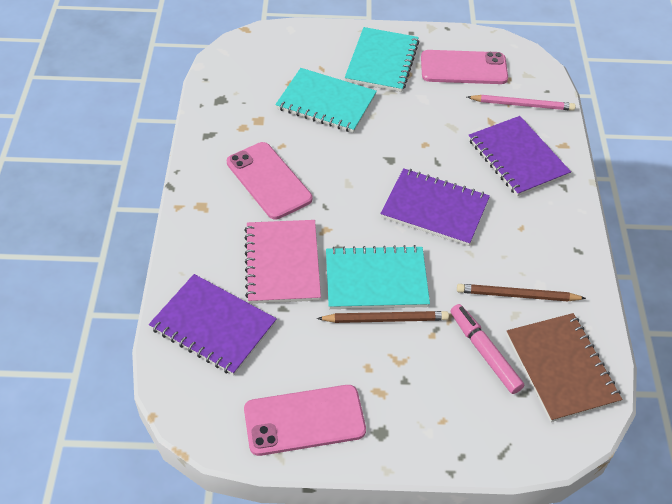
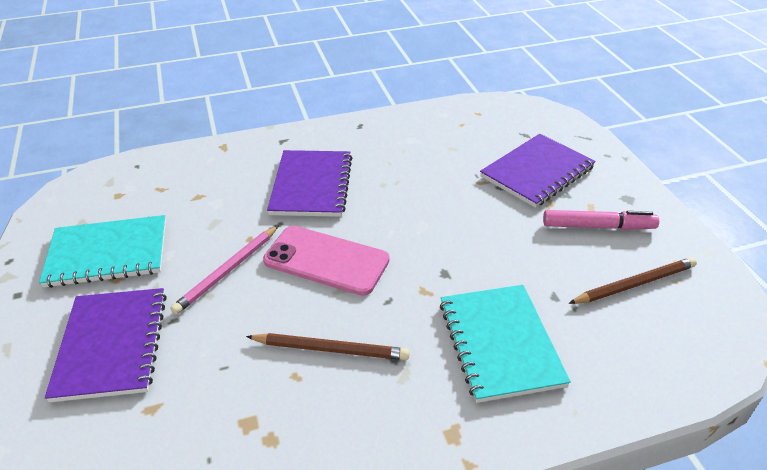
brown notebook: 1 -> 0
pink notebook: 1 -> 0
pink phone: 3 -> 1
turquoise notebook: 3 -> 2

